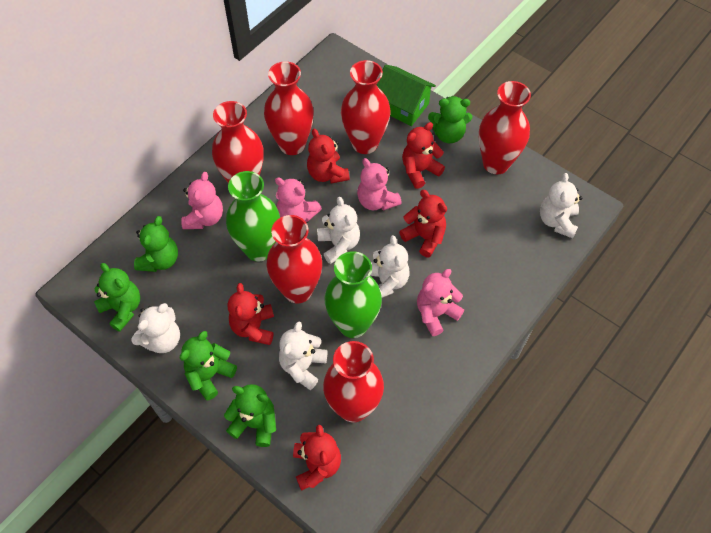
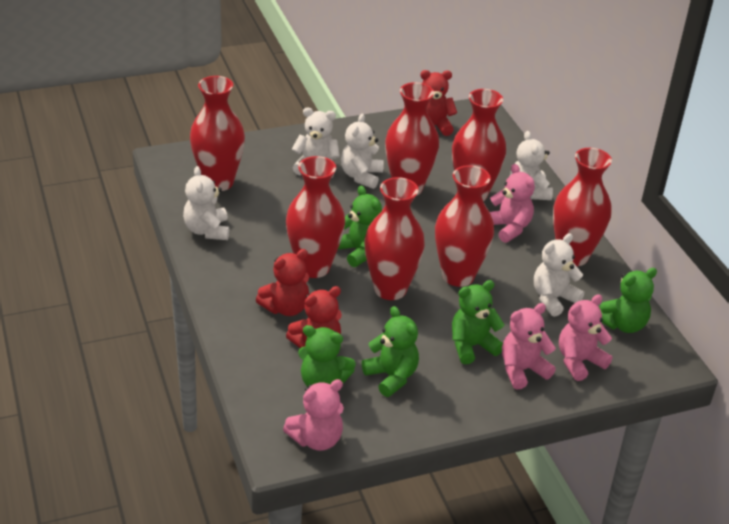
green house: 1 -> 0
green vase: 2 -> 0
red teddy bear: 5 -> 3
red vase: 6 -> 7

